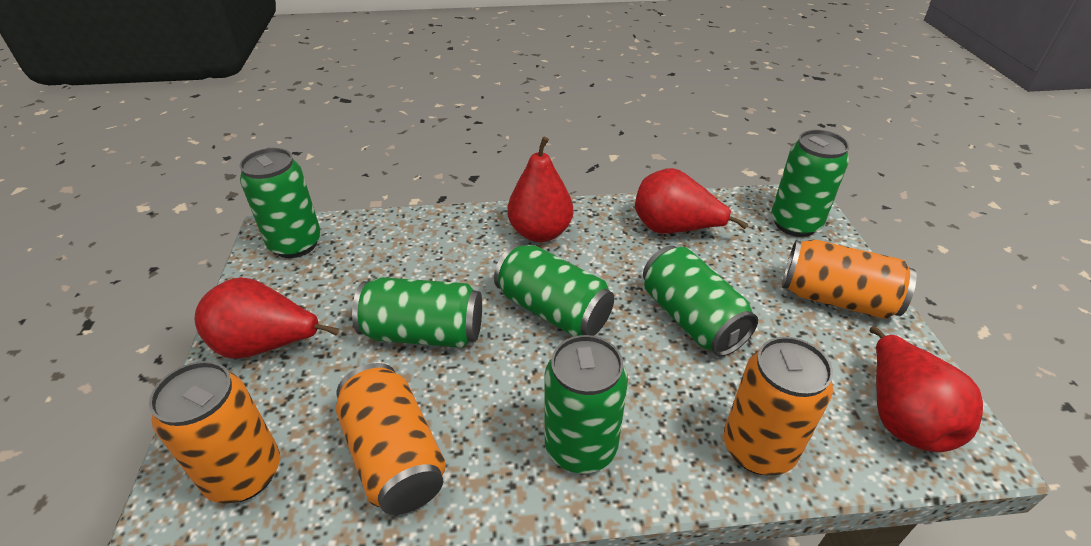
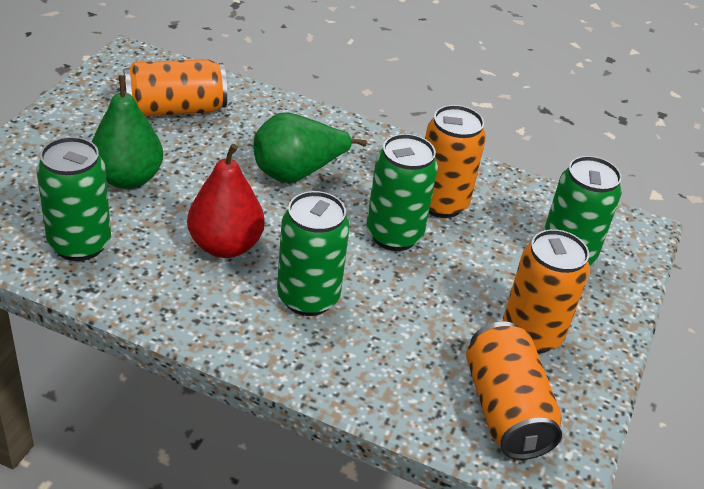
green can: 6 -> 4
green pear: 0 -> 2
red pear: 4 -> 1

